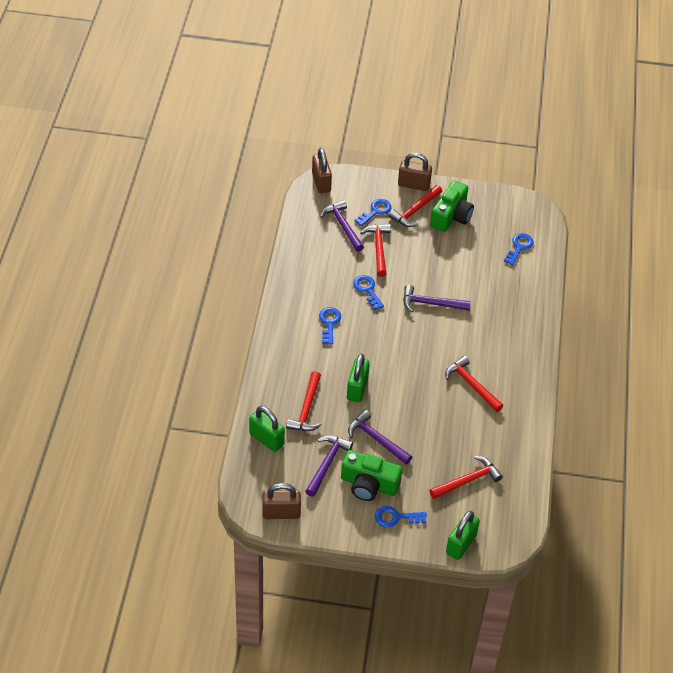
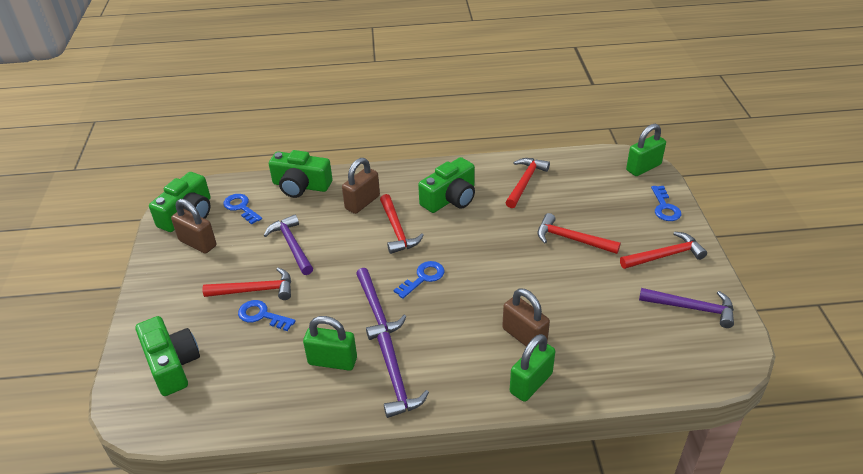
blue key: 5 -> 4
green camera: 2 -> 4

